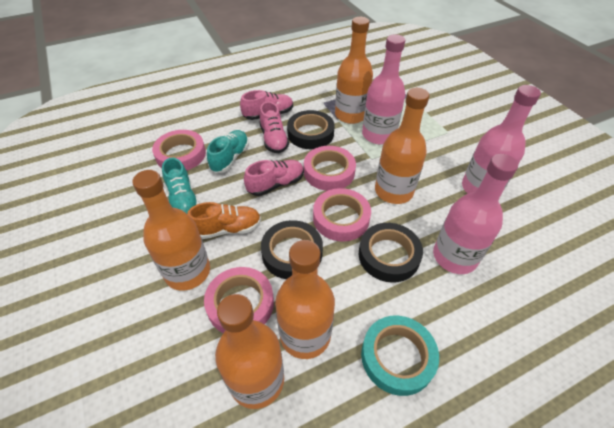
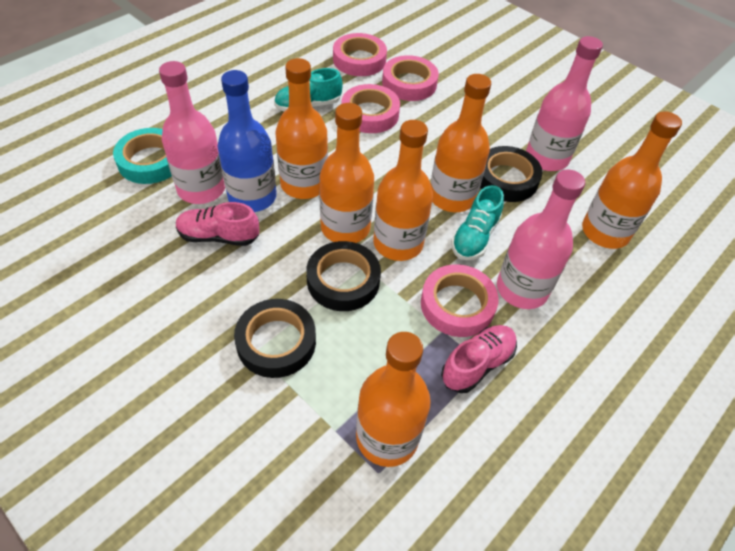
blue bottle: 0 -> 1
orange bottle: 5 -> 6
orange shoe: 1 -> 0
pink shoe: 3 -> 2

